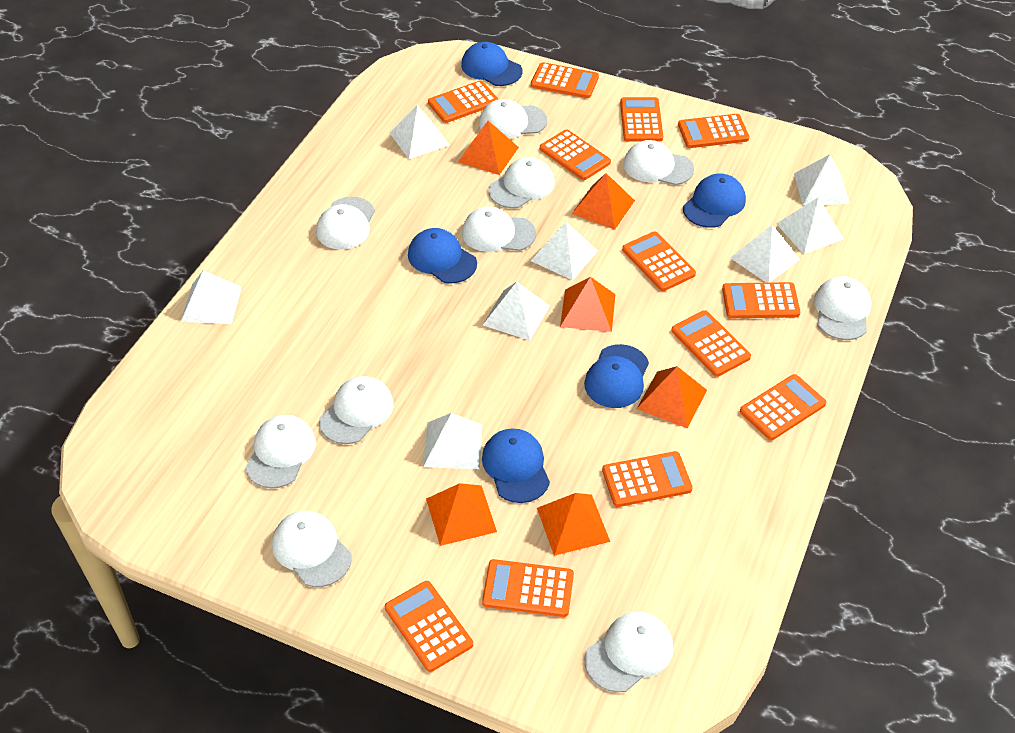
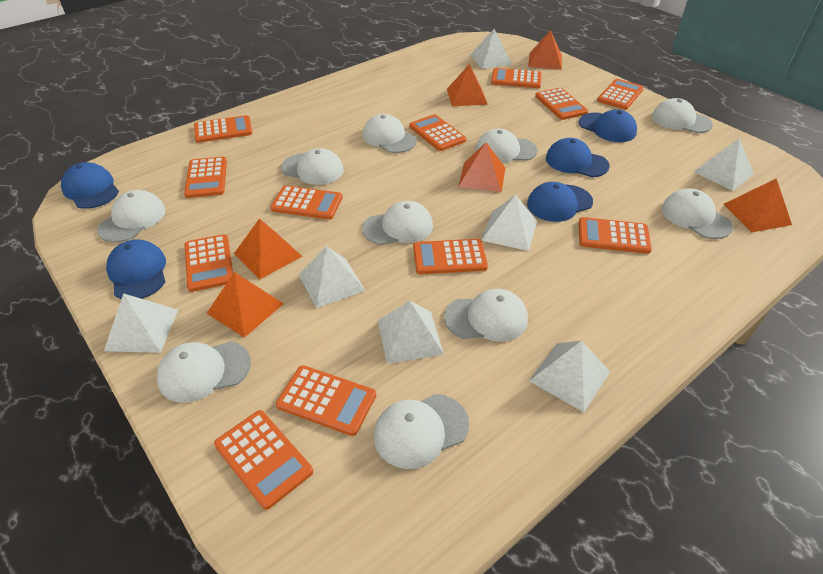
white pyramid: 8 -> 7

